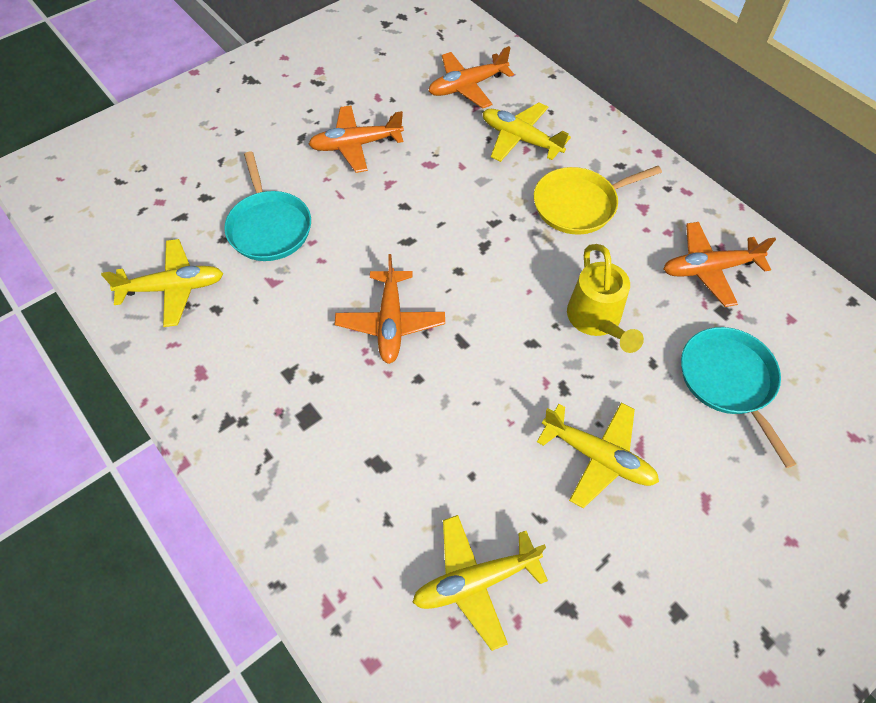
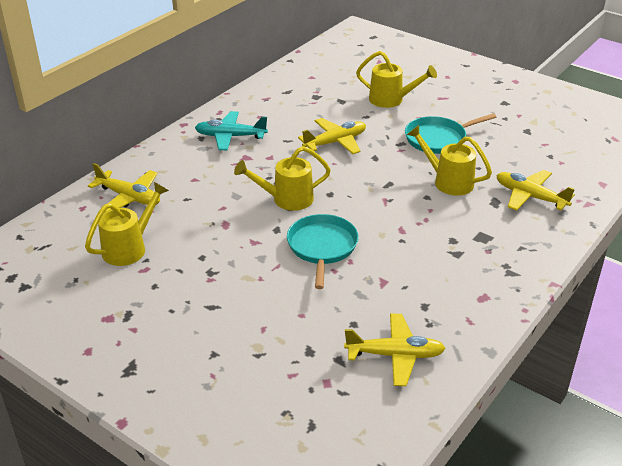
orange plane: 4 -> 0
turquoise plane: 0 -> 1
yellow pan: 1 -> 0
yellow watering can: 1 -> 4

